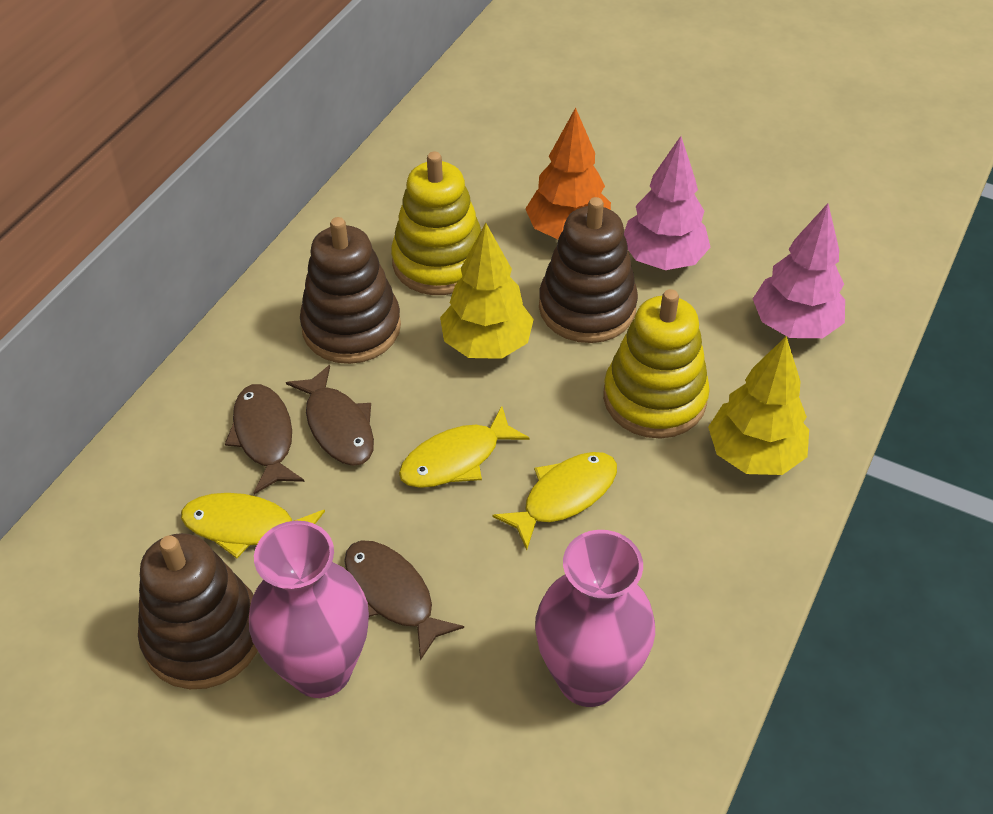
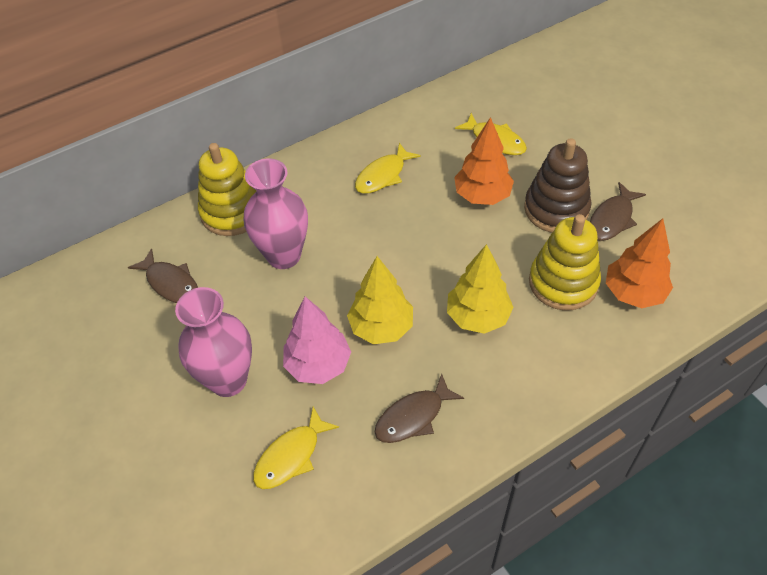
brown stacking toy: 3 -> 1
orange tree: 1 -> 2
pink tree: 2 -> 1

